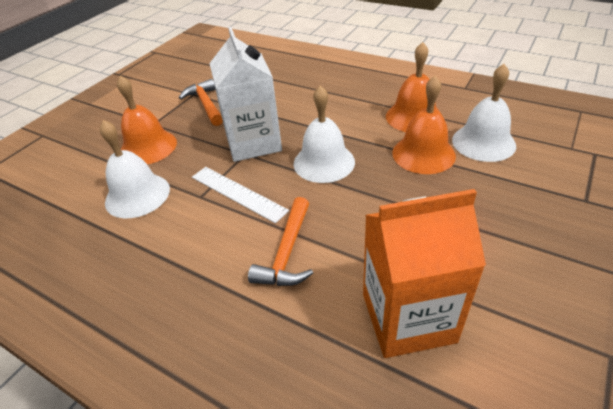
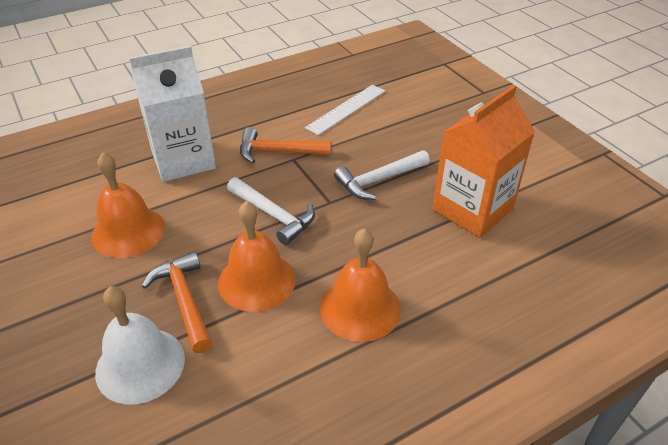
white bell: 3 -> 1
white hammer: 0 -> 2

